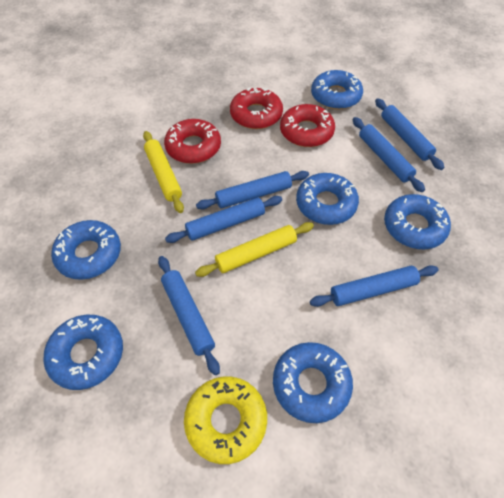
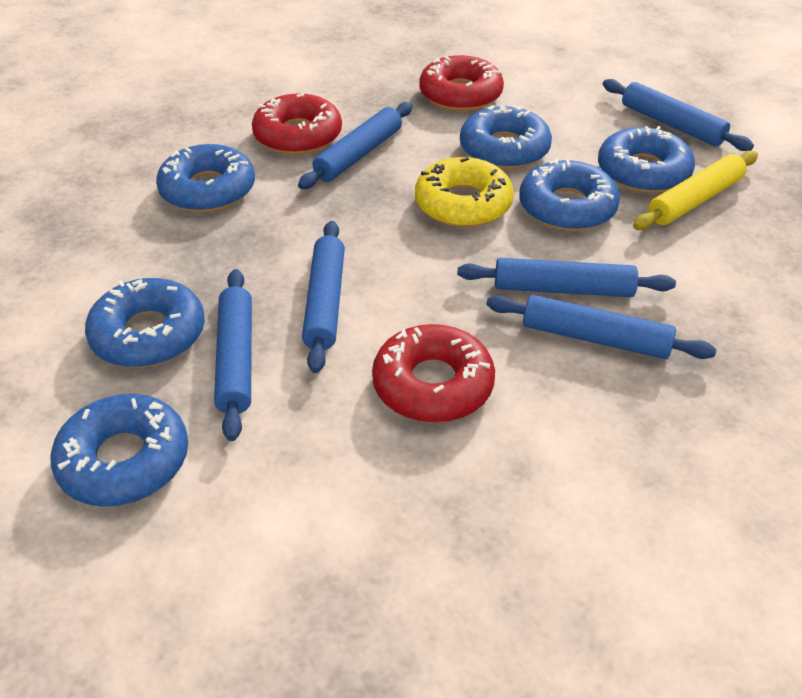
yellow rolling pin: 2 -> 1

